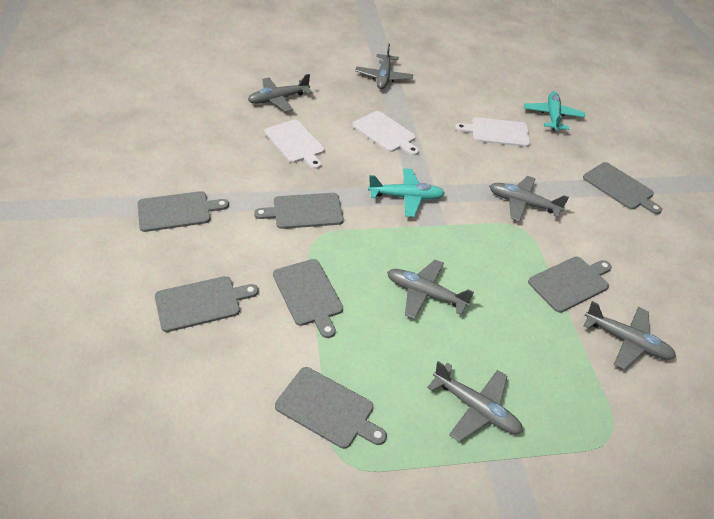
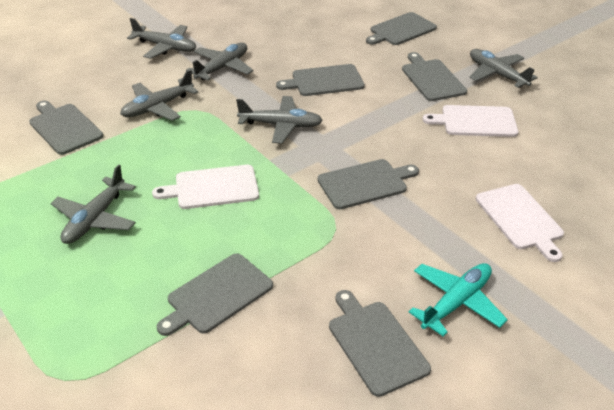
turquoise plane: 2 -> 1

